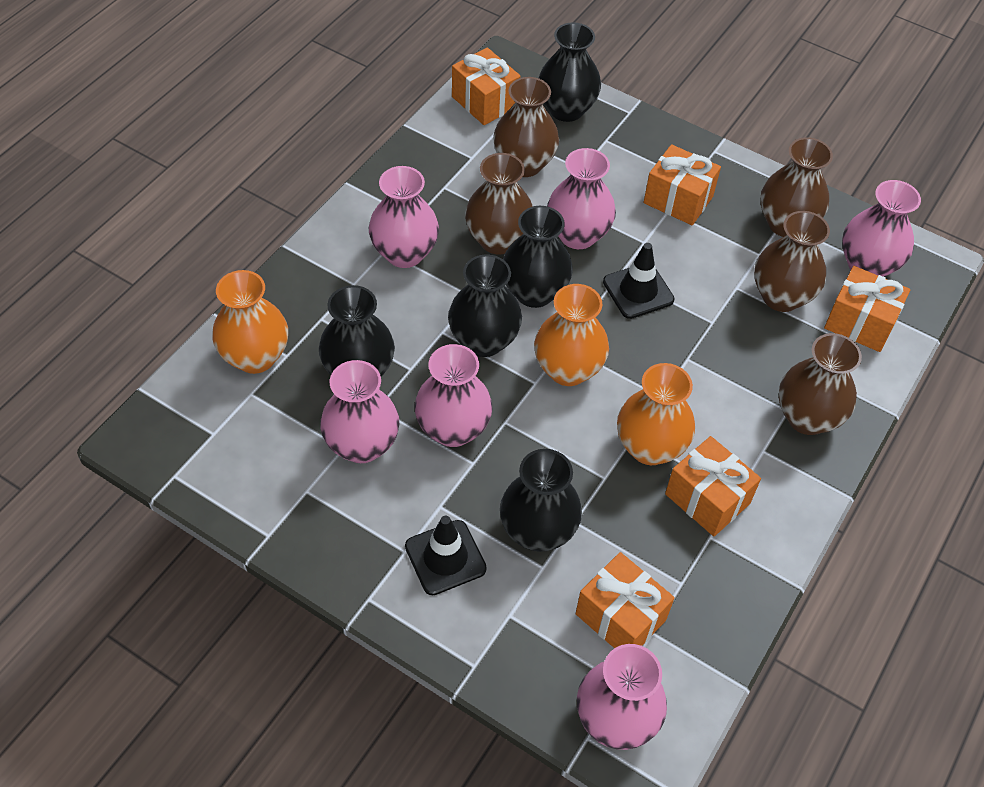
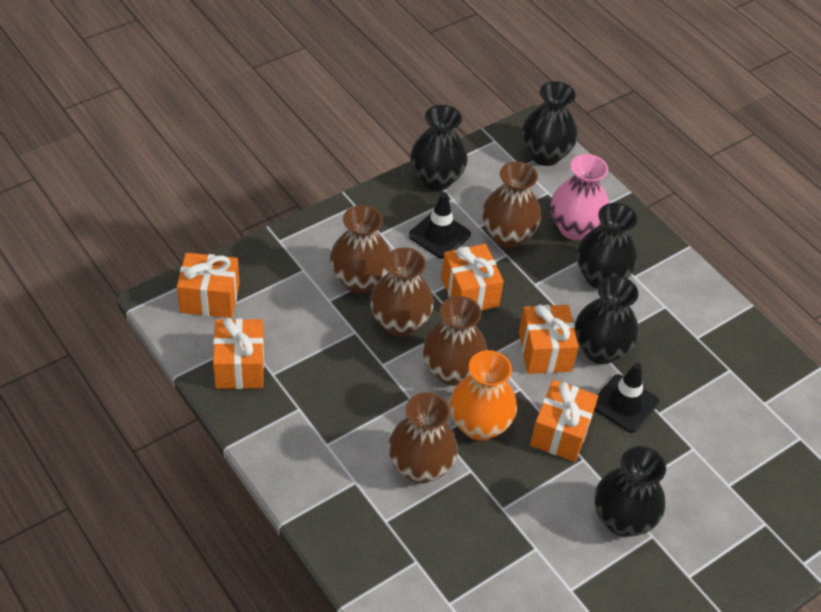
orange vase: 3 -> 1
pink vase: 6 -> 1

